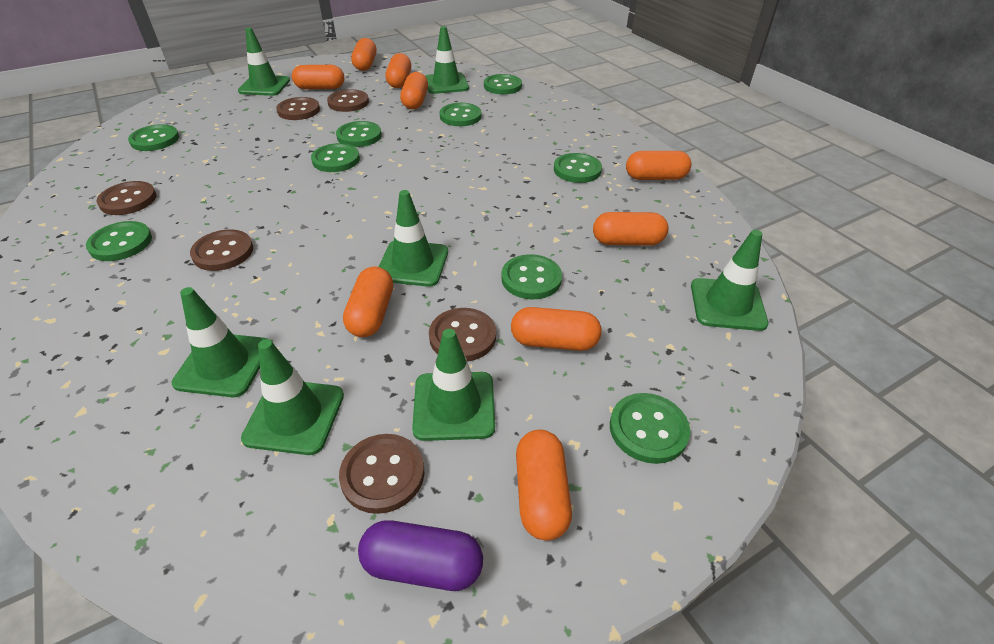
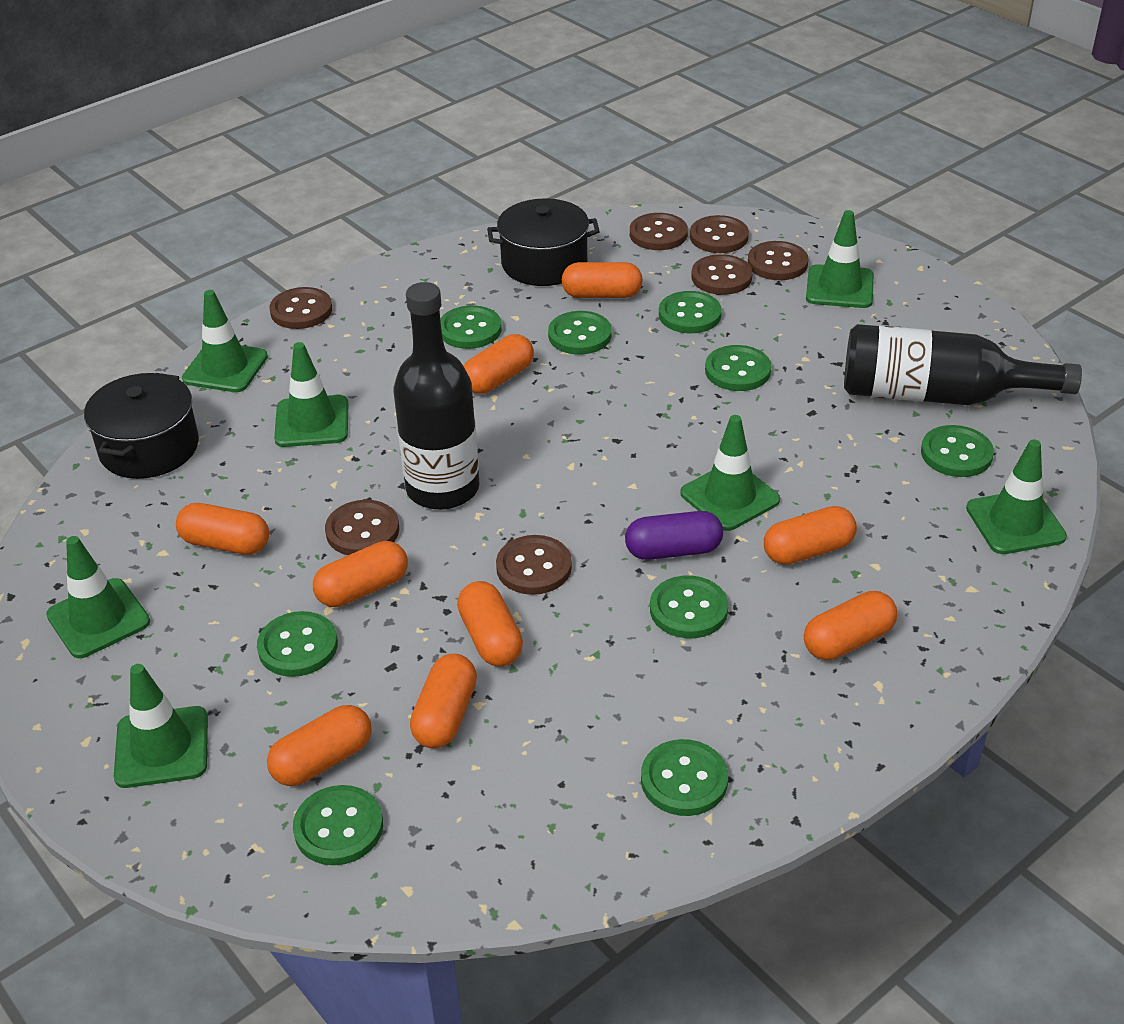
black bottle: 0 -> 2
black pot: 0 -> 2
brown button: 6 -> 7

